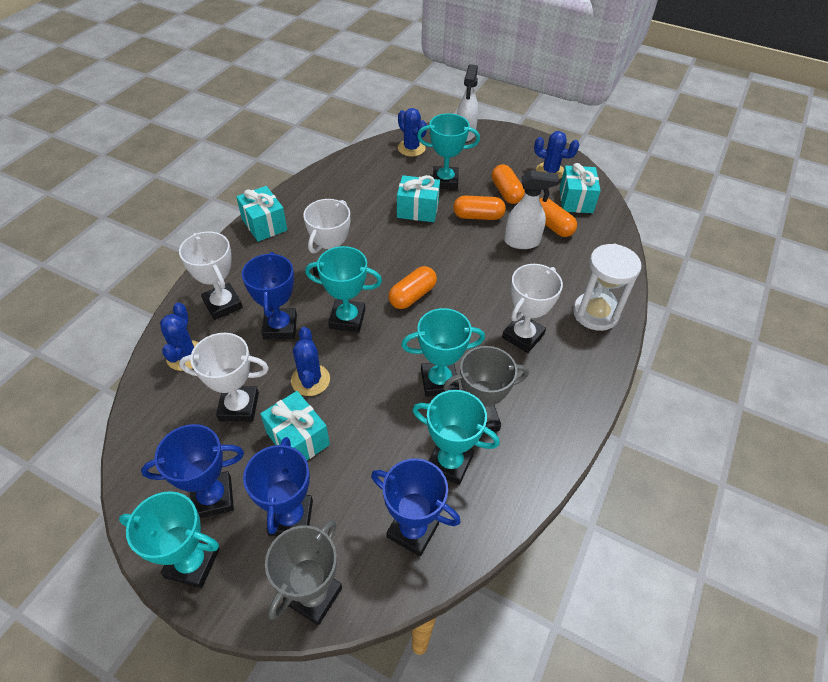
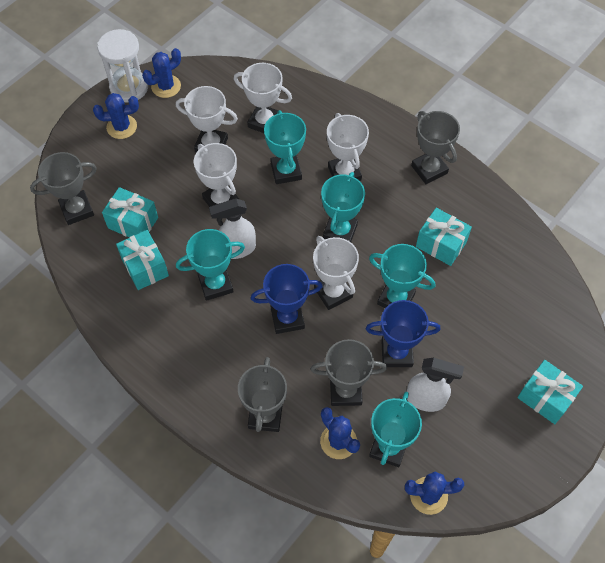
blue trophy: 4 -> 2
grey trophy: 2 -> 4
orange capsule: 4 -> 0
white trophy: 4 -> 5

